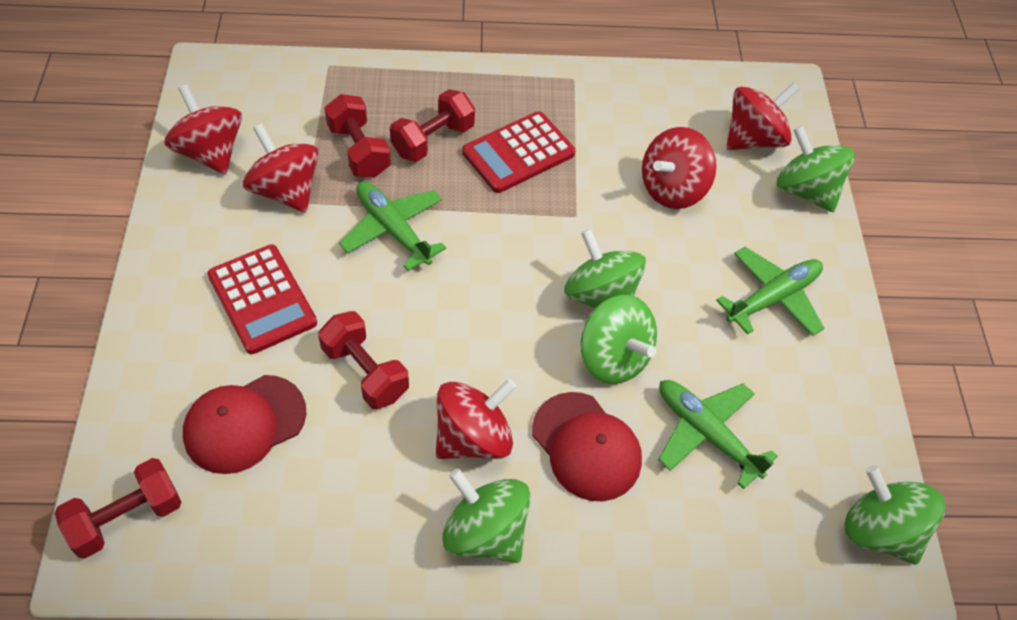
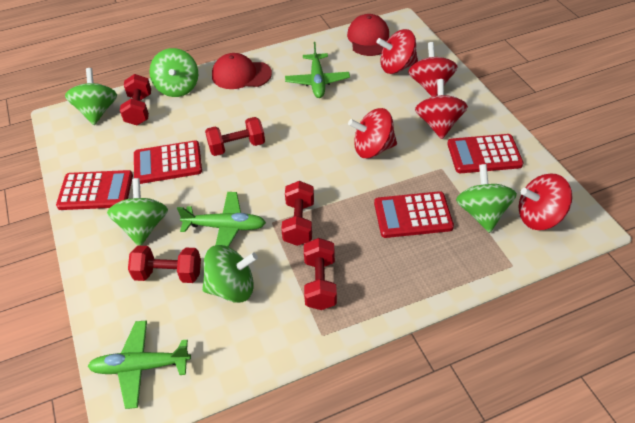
red calculator: 2 -> 4
red dumbbell: 4 -> 5

